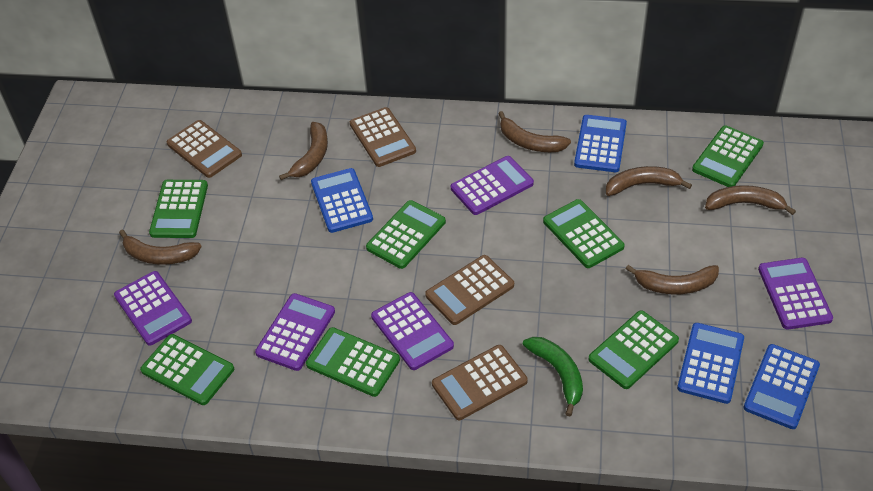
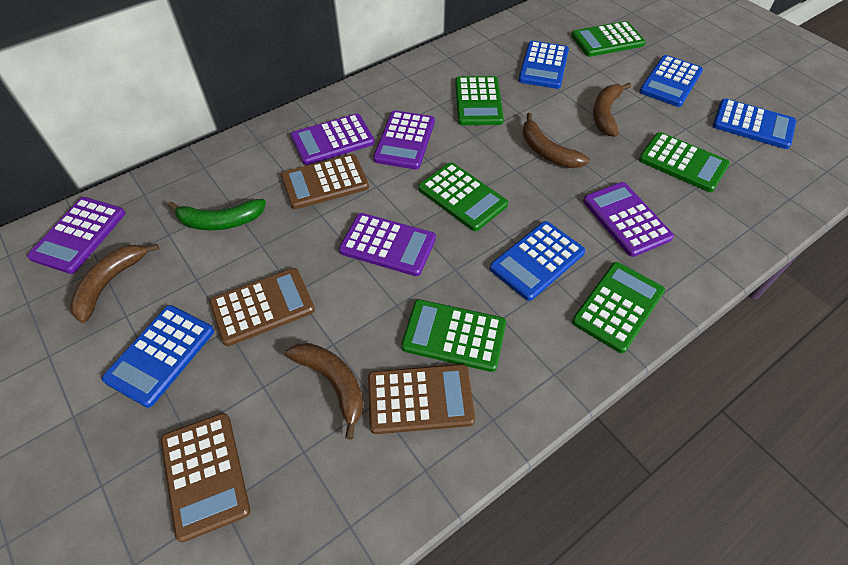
blue calculator: 4 -> 5
brown banana: 6 -> 4
green calculator: 7 -> 6

